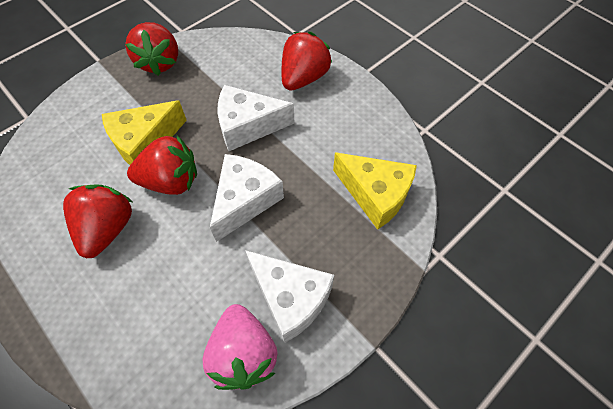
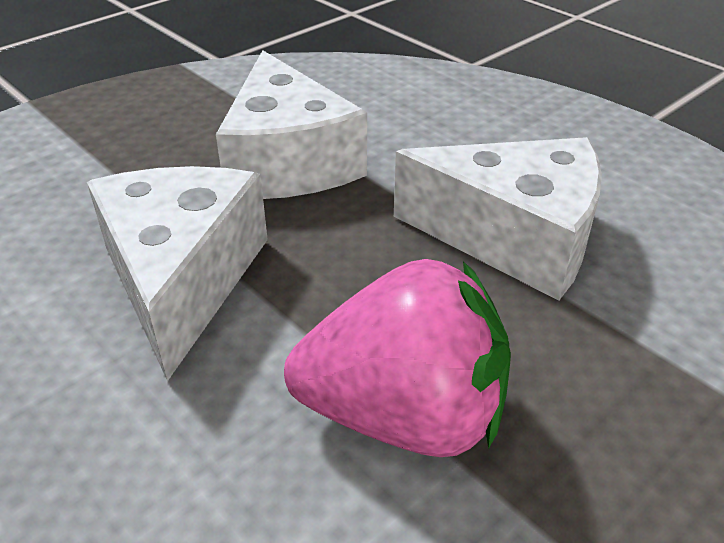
red strawberry: 4 -> 0
yellow cheese: 2 -> 0

